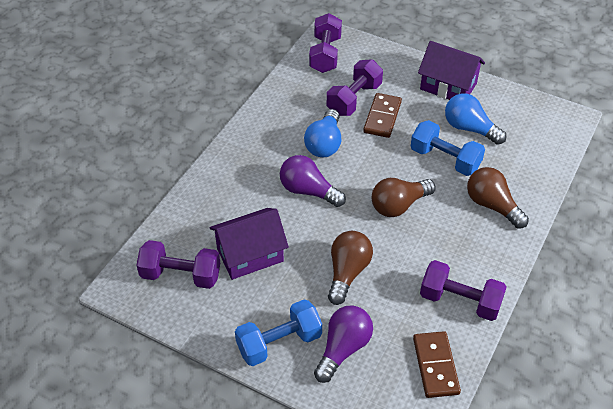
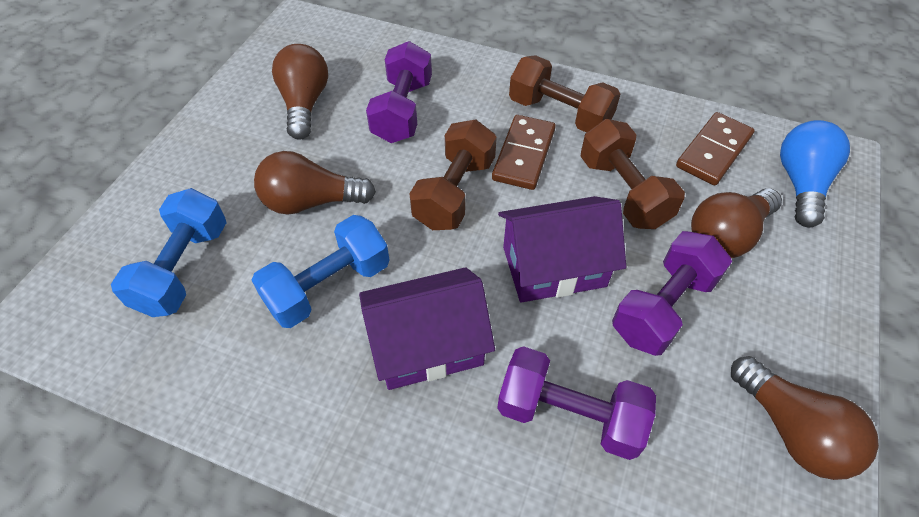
blue light bulb: 2 -> 1
brown dumbbell: 0 -> 3
brown light bulb: 3 -> 4
purple dumbbell: 4 -> 3
purple light bulb: 2 -> 0

